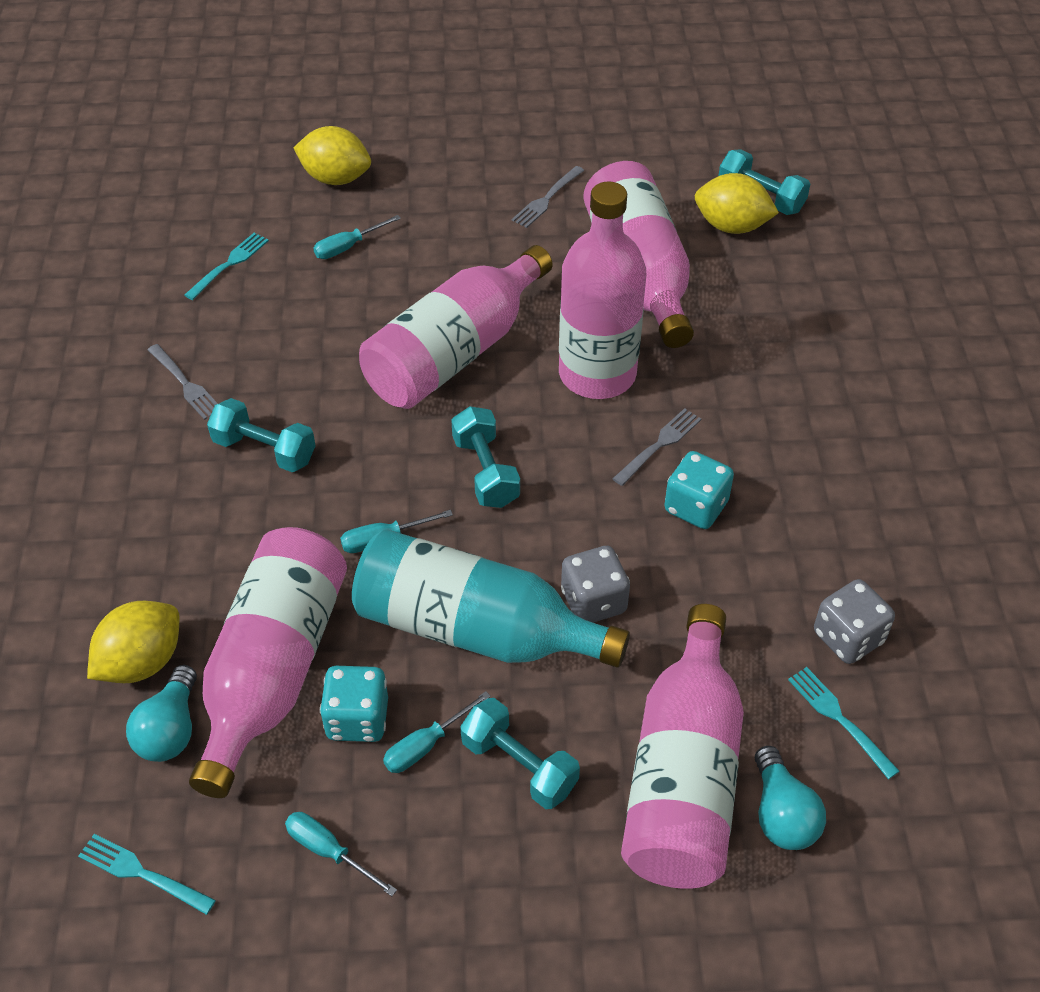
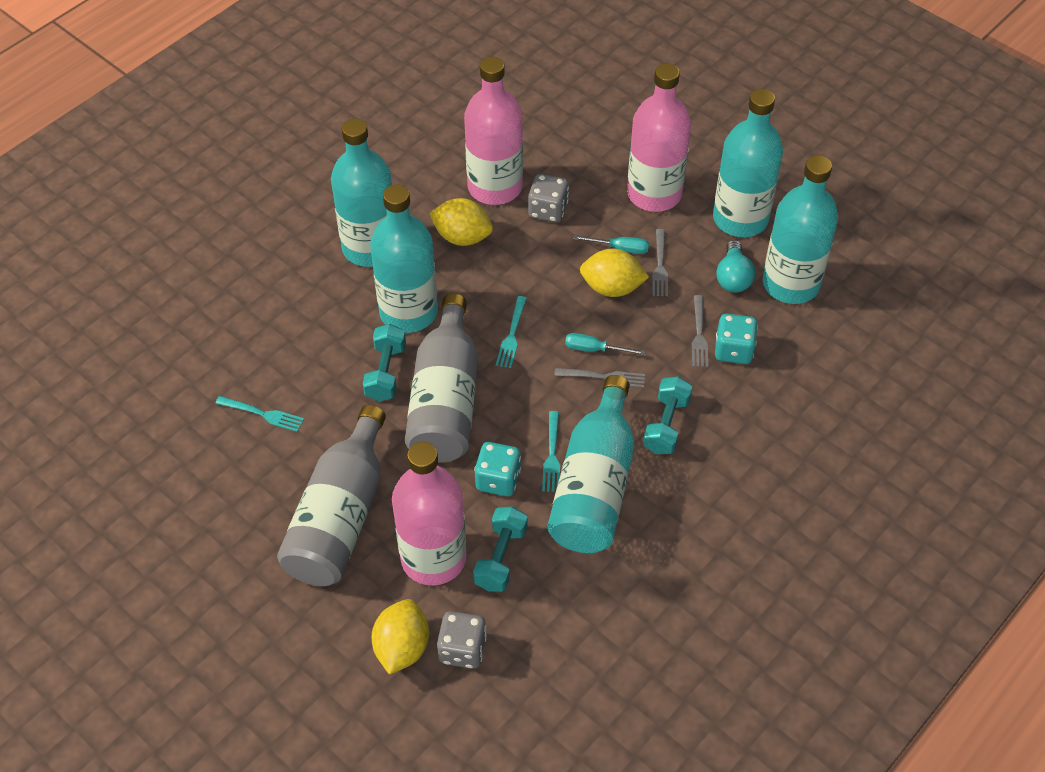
grey bottle: 0 -> 2
pink bottle: 5 -> 3
turquoise bottle: 1 -> 5
turquoise dumbbell: 4 -> 3
turquoise light bulb: 2 -> 1
turquoise screwdriver: 4 -> 2

